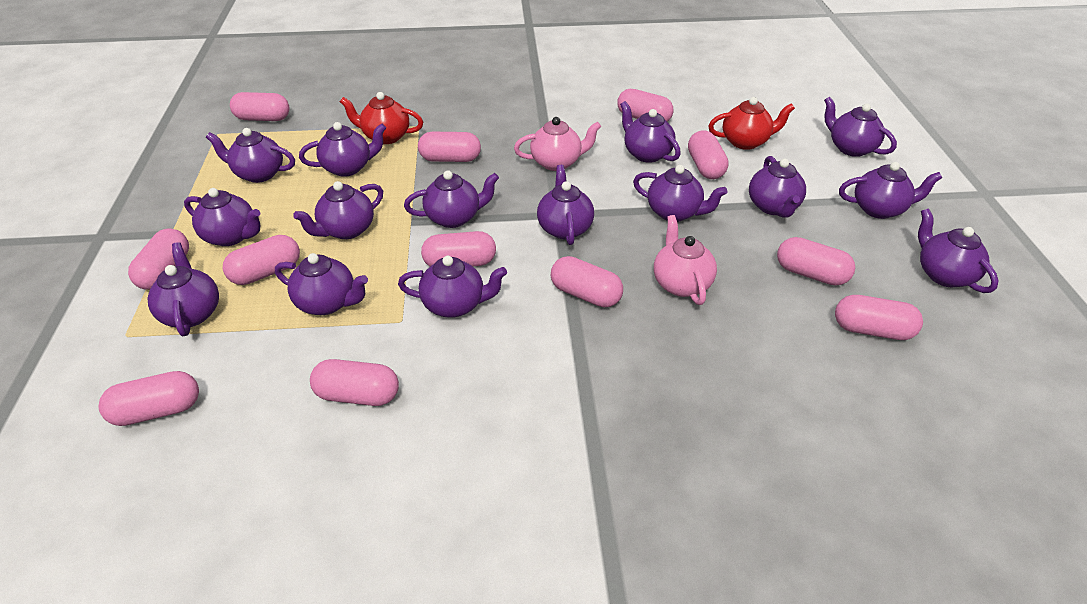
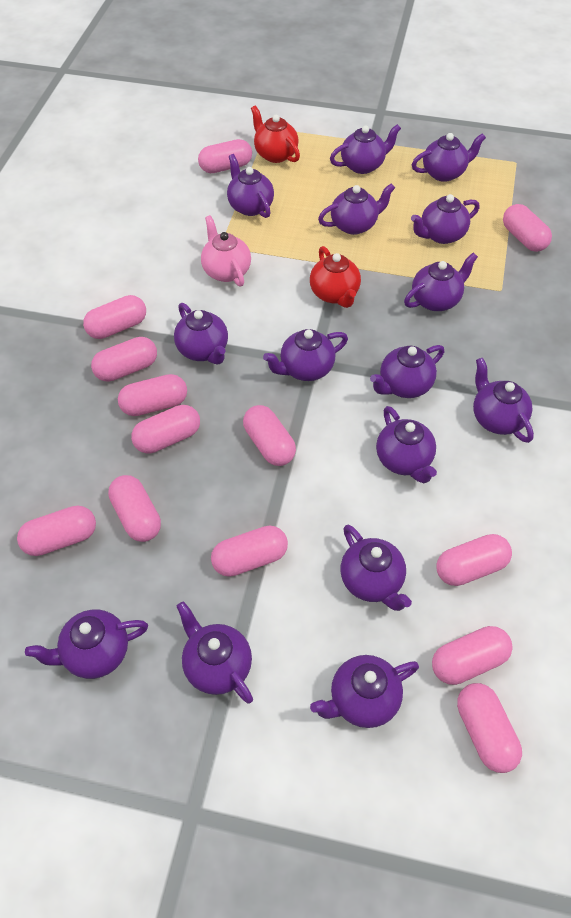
pink capsule: 12 -> 13
pink teapot: 2 -> 1

